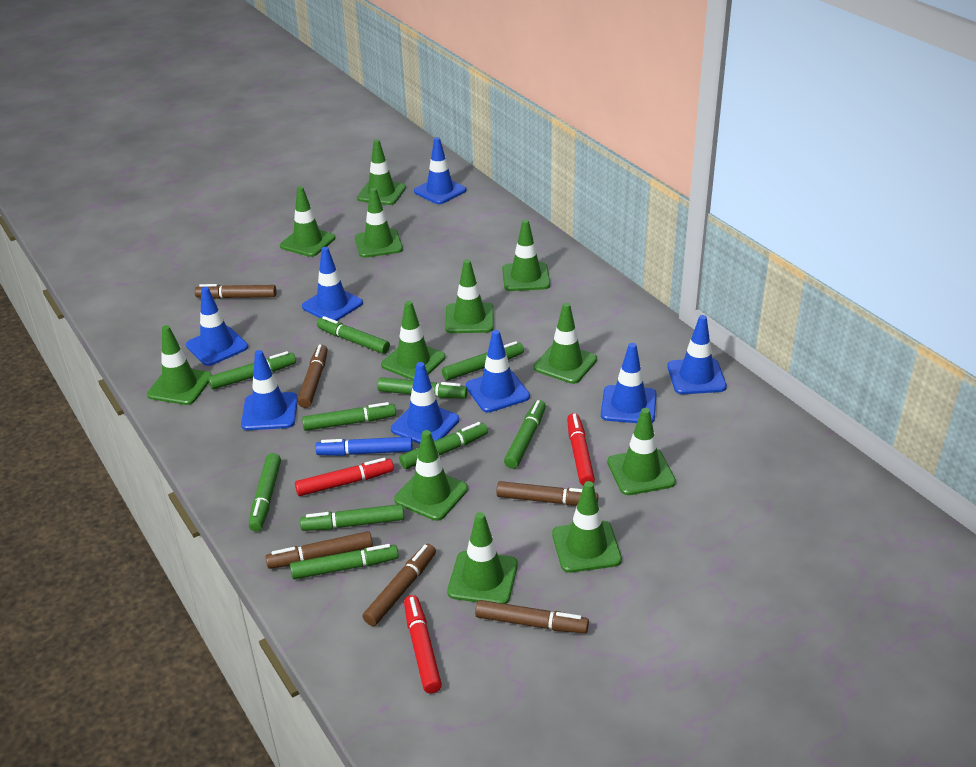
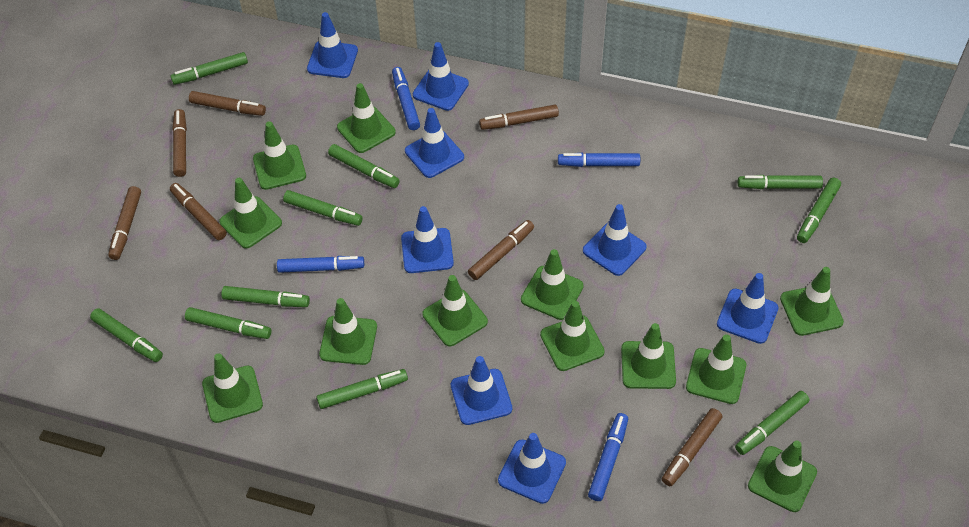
blue marker: 1 -> 4
brown marker: 6 -> 7
red marker: 3 -> 0

